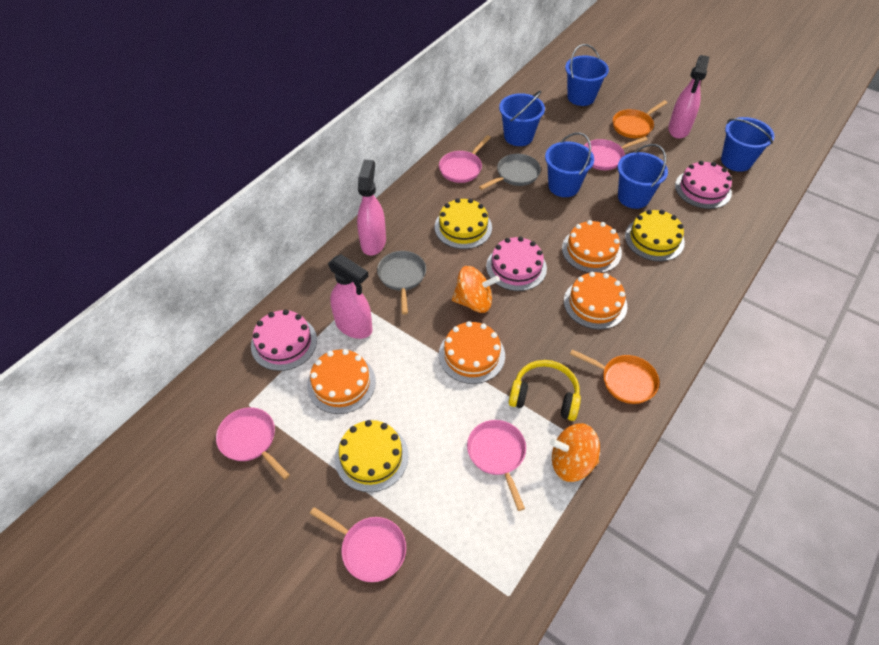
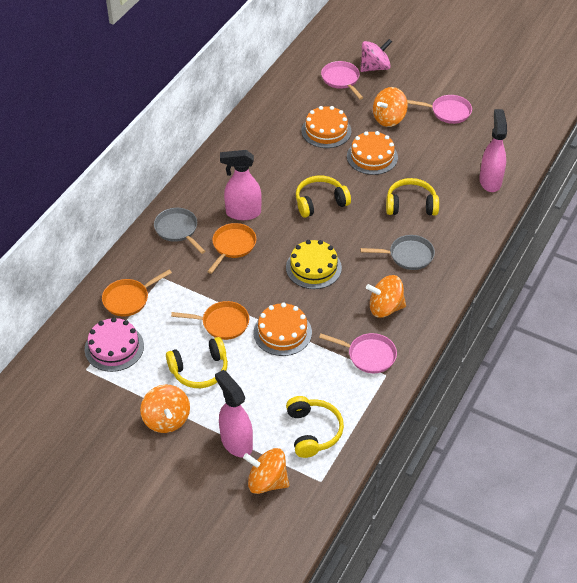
blue bucket: 5 -> 0
orange cake: 4 -> 3
orange pan: 2 -> 3
orange spinning top: 2 -> 4
pink cake: 3 -> 1
pink pan: 5 -> 3
pink spinning top: 0 -> 1
yellow cake: 3 -> 1
yellow headphones: 1 -> 4

